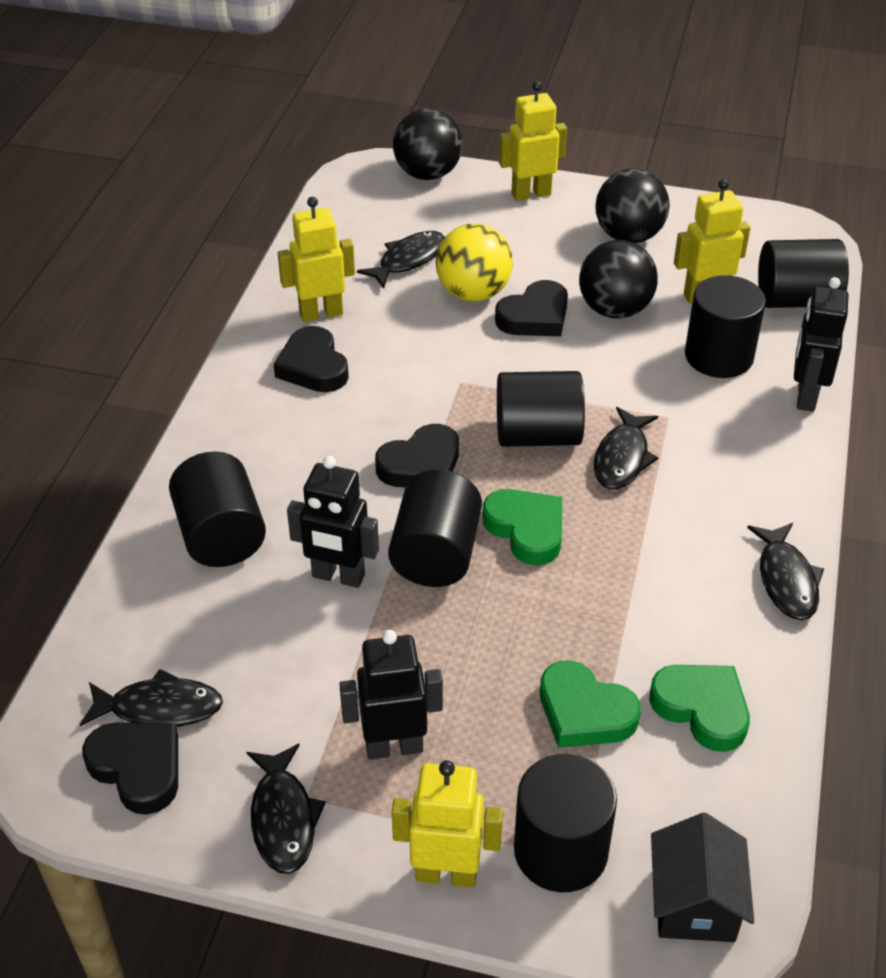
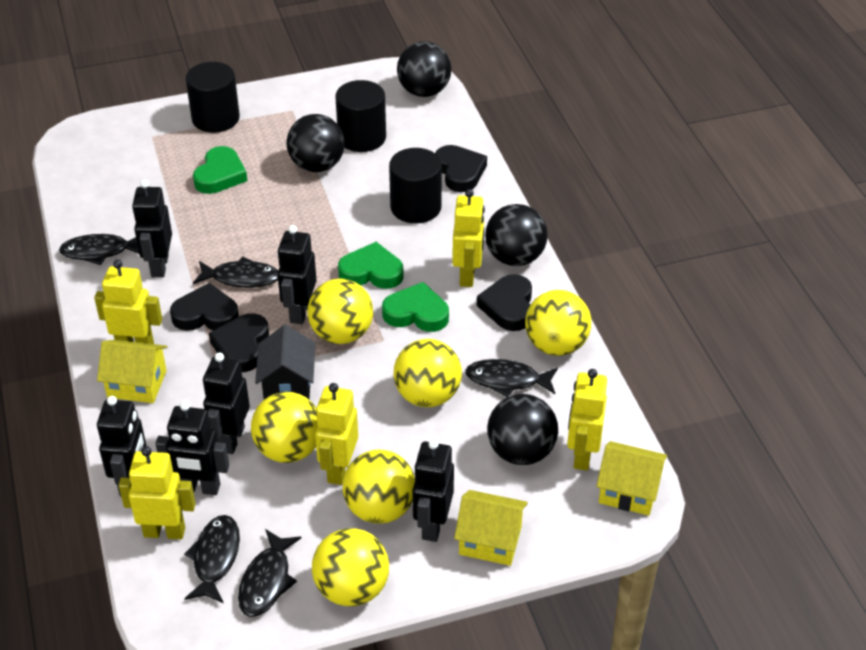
black ball: 3 -> 4
black cylinder: 6 -> 3
black robot: 3 -> 6
yellow ball: 1 -> 6
yellow house: 0 -> 3
yellow robot: 4 -> 5

